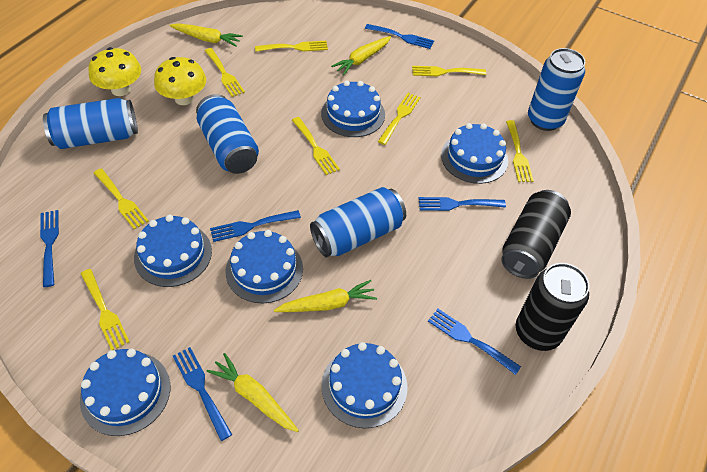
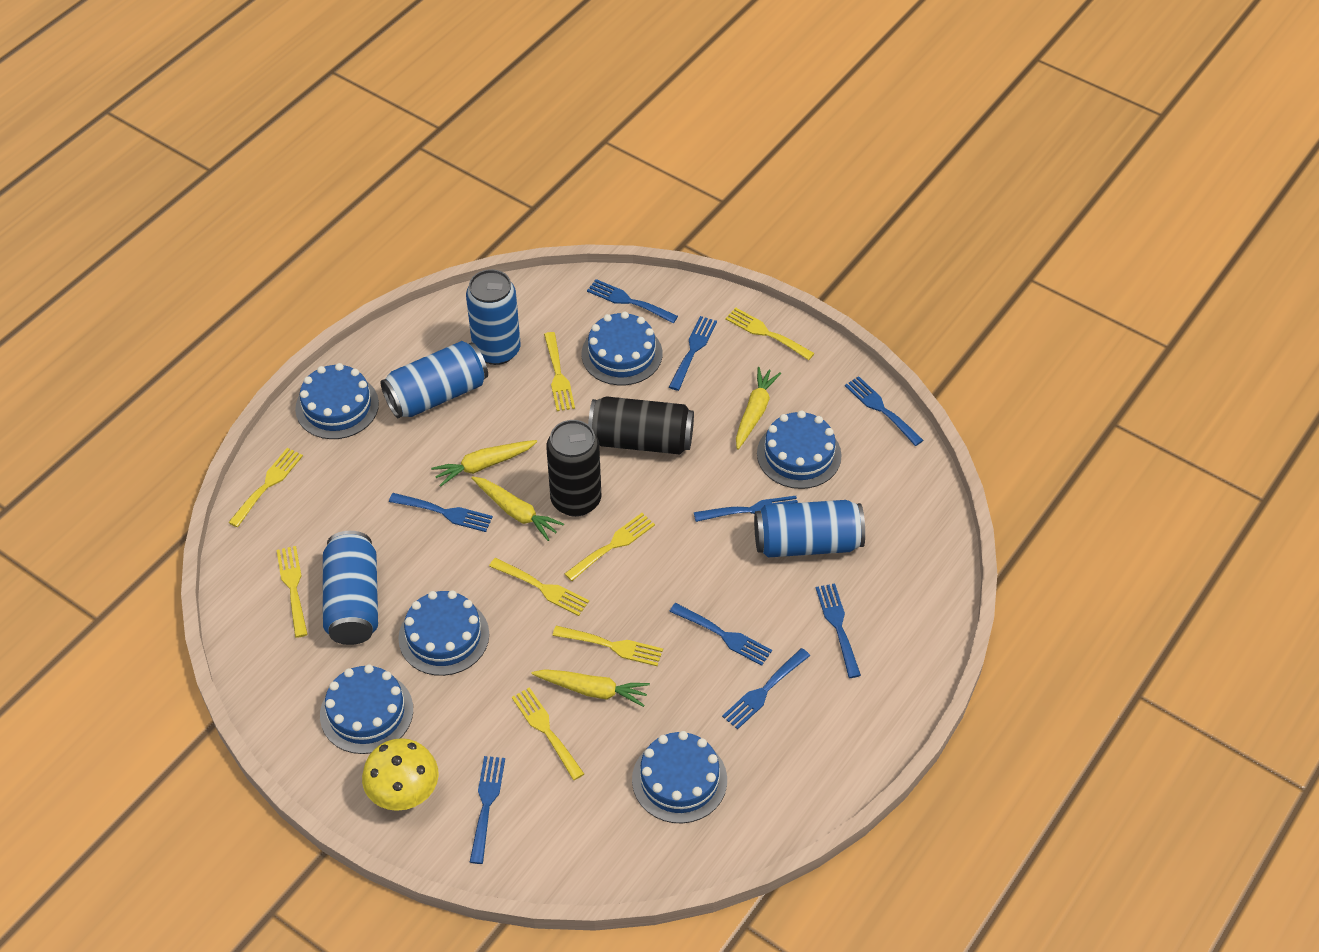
blue fork: 6 -> 9
yellow mushroom: 2 -> 1

